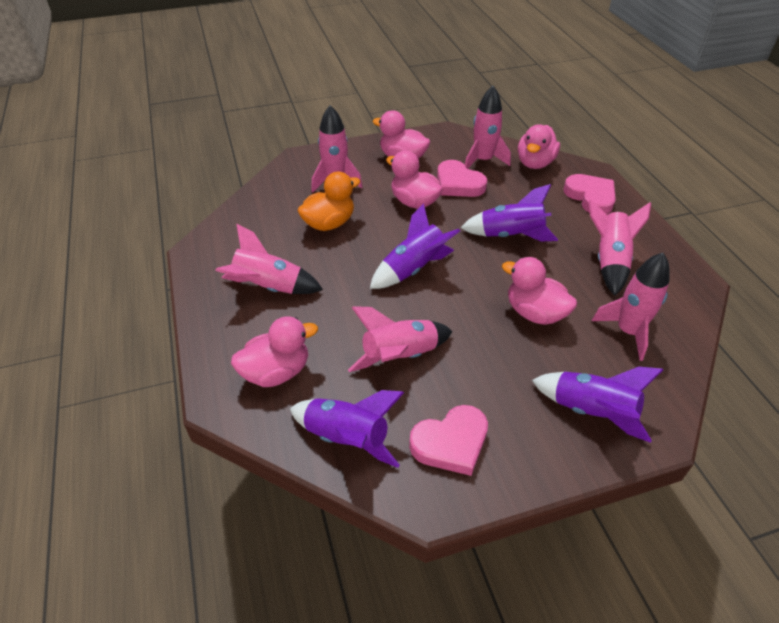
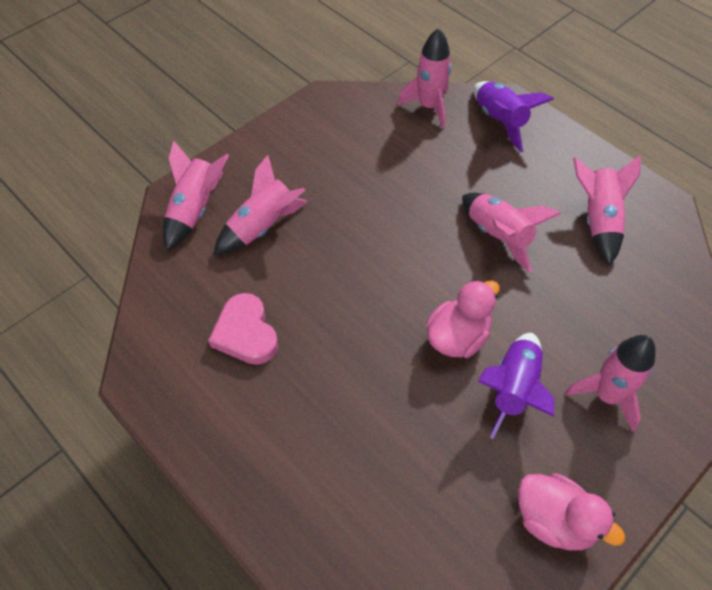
orange duck: 1 -> 0
pink duck: 5 -> 2
pink heart: 3 -> 1
purple rocket: 4 -> 2

